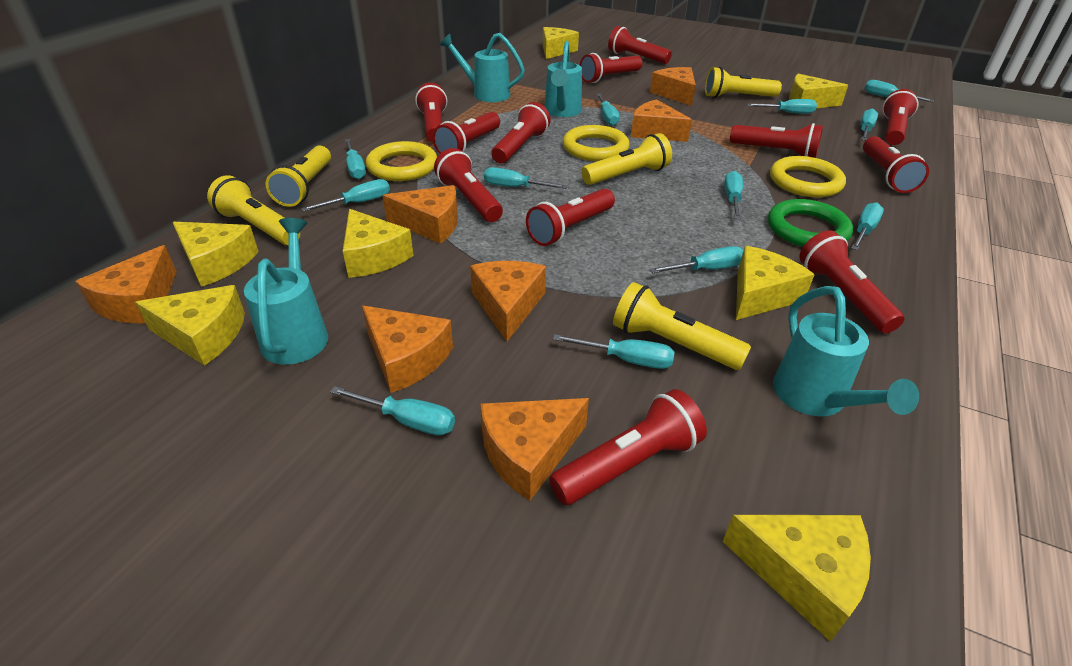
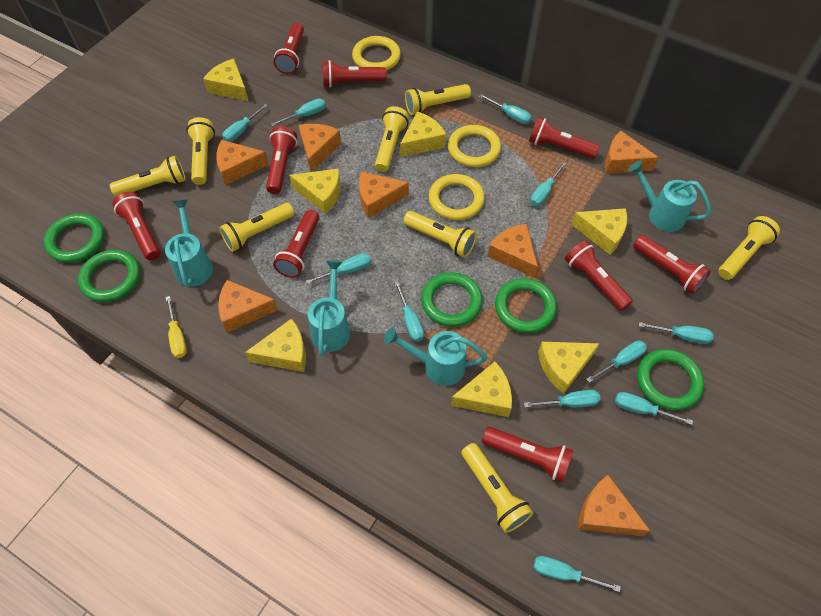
green ring: 1 -> 5
red flashlight: 12 -> 9
turquoise screwdriver: 12 -> 11
yellow flashlight: 5 -> 8
yellow screwdriver: 0 -> 1

